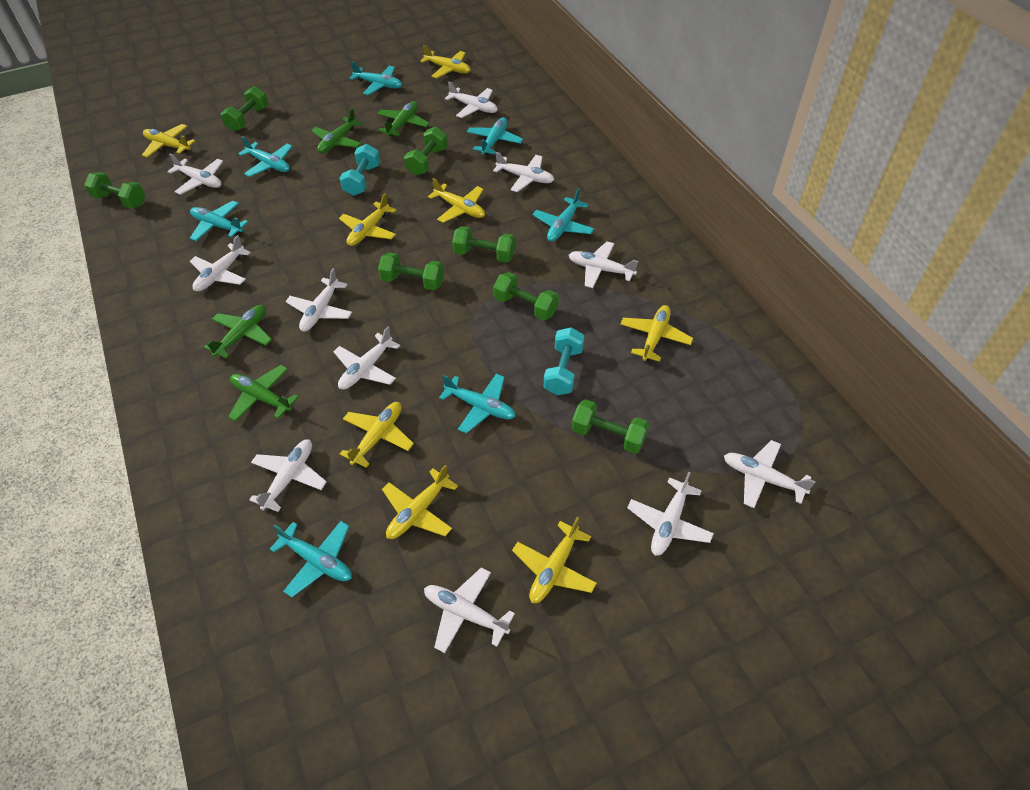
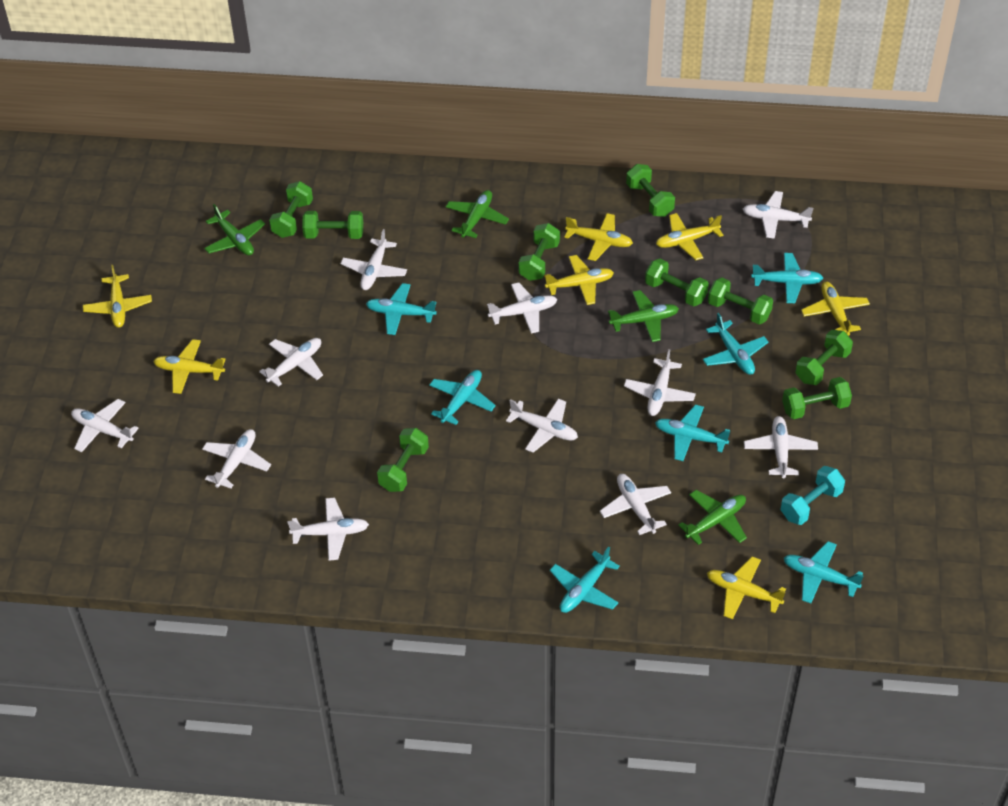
green dumbbell: 7 -> 9
turquoise dumbbell: 2 -> 1
yellow plane: 8 -> 7

